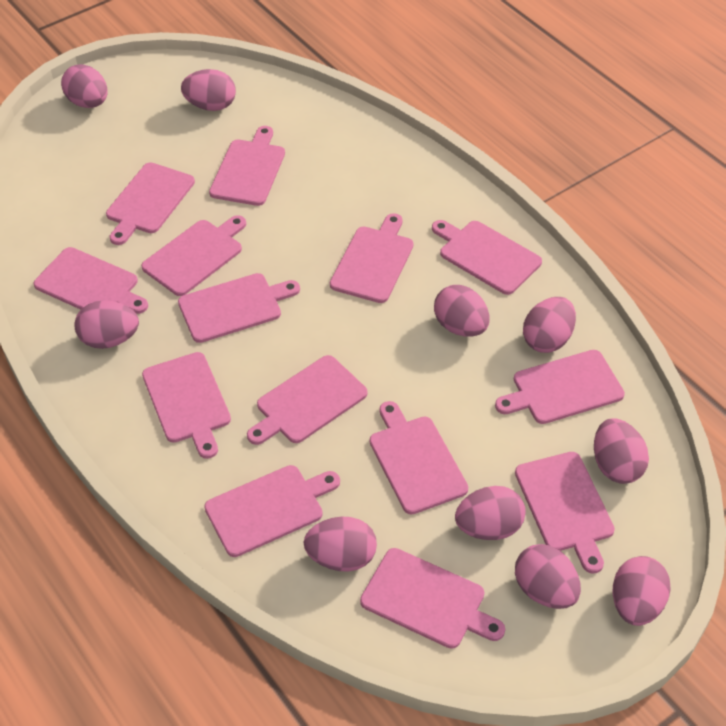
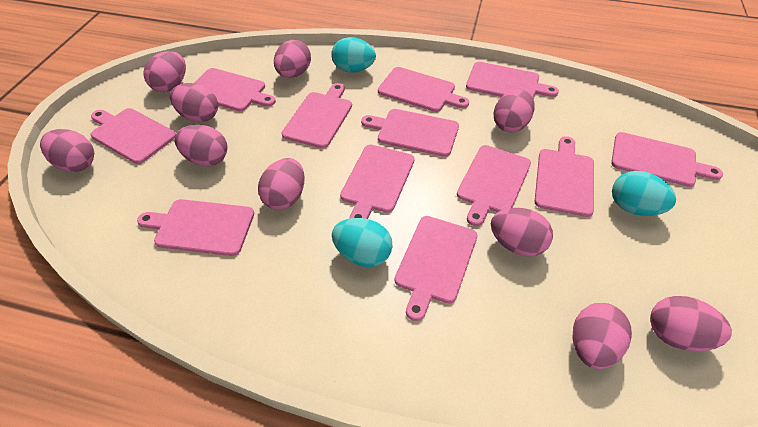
pink cutting board: 14 -> 12
turquoise egg: 0 -> 3

